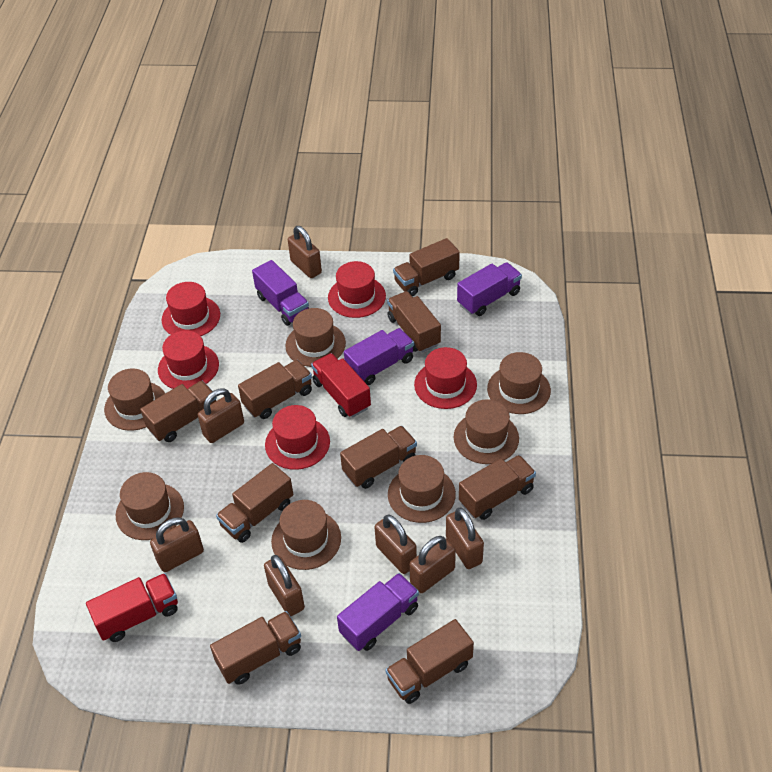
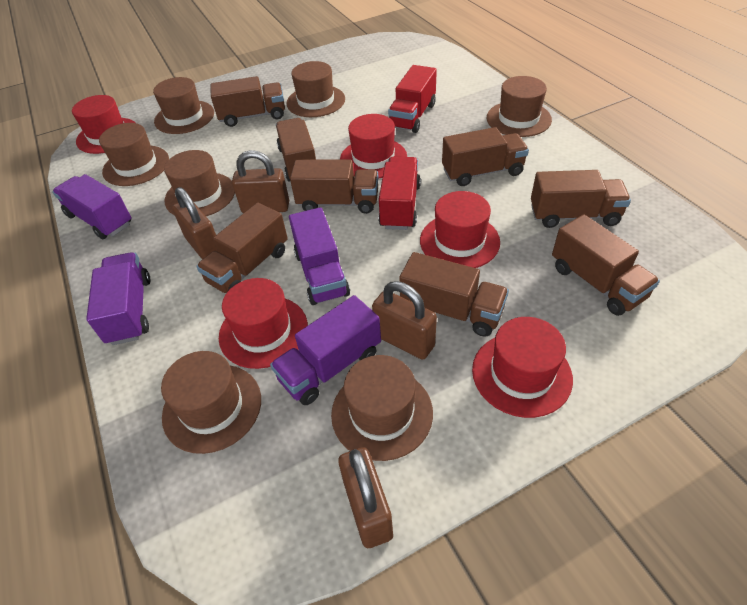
brown padlock: 7 -> 4
brown truck: 9 -> 8

